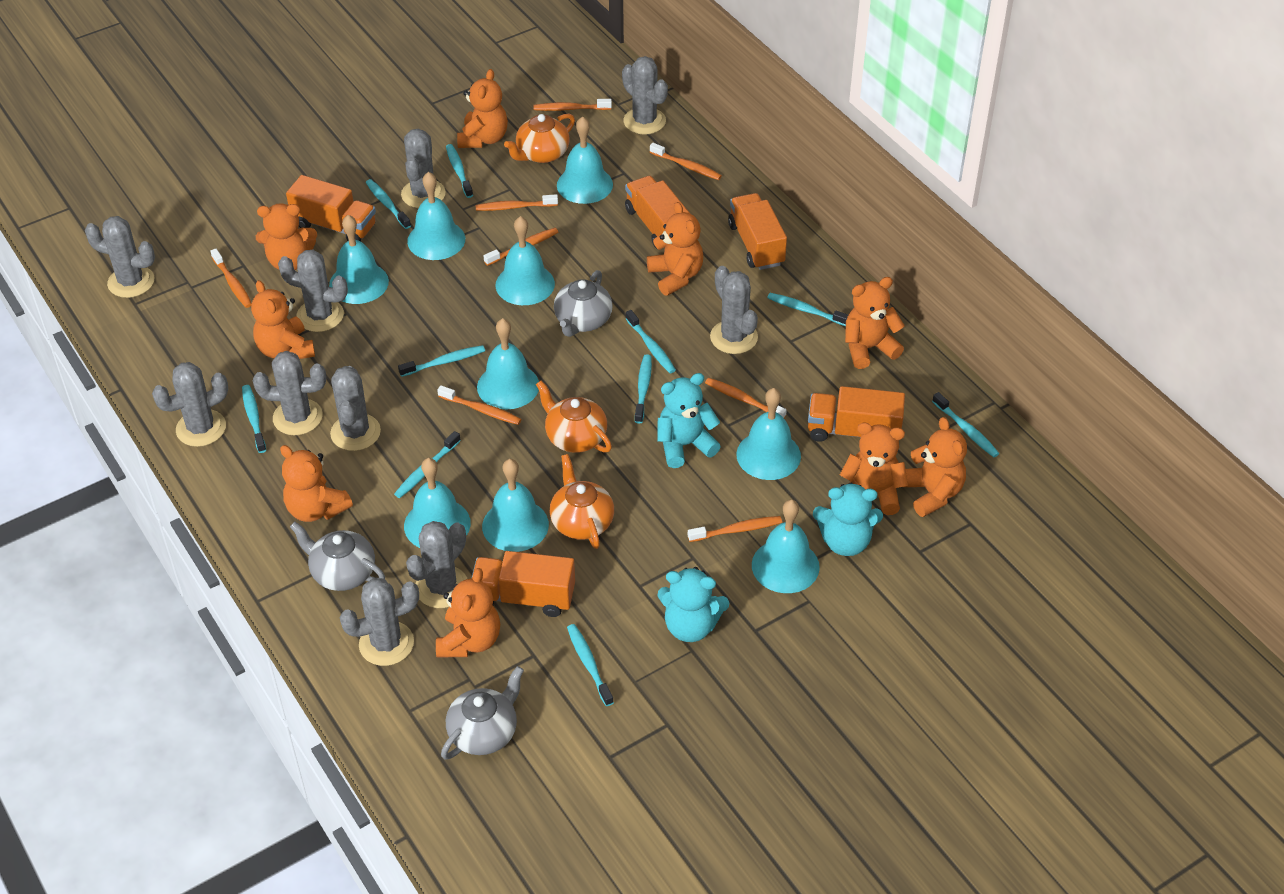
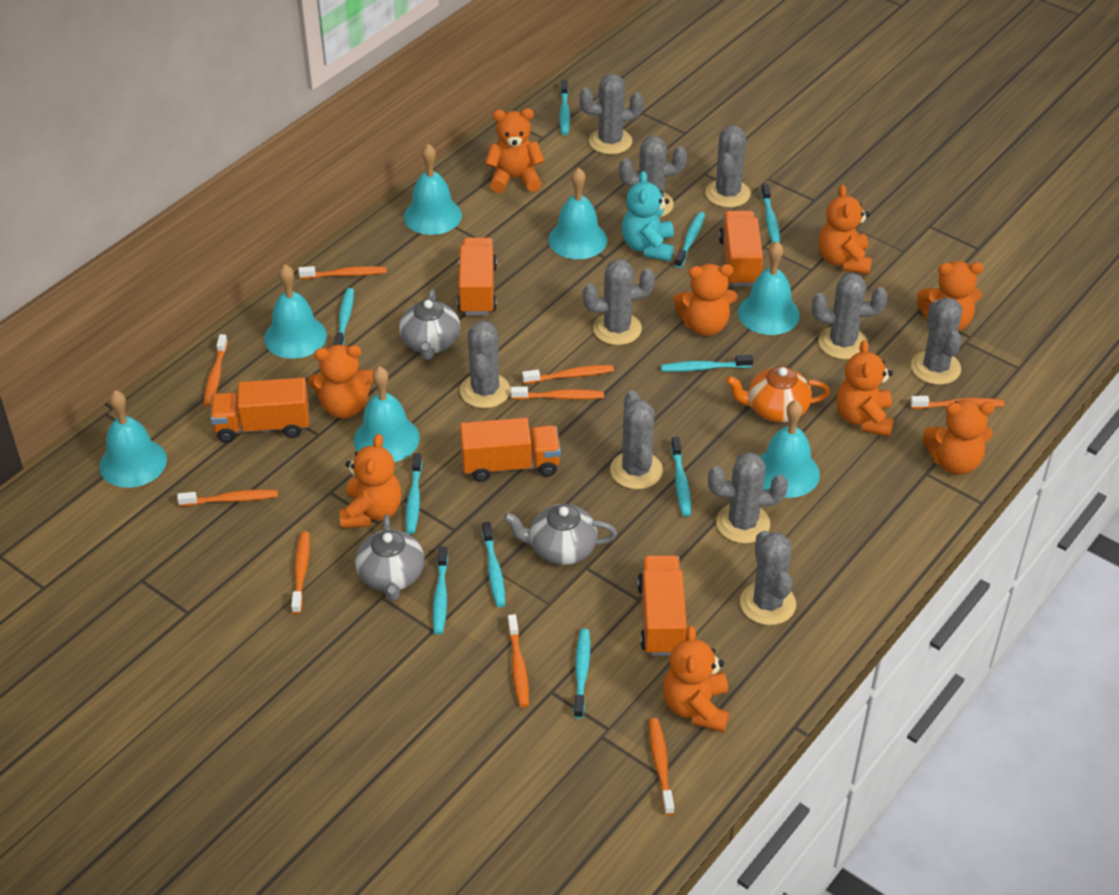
orange teapot: 3 -> 1
orange toothbrush: 8 -> 9
turquoise bell: 9 -> 7
turquoise teddy bear: 3 -> 1

